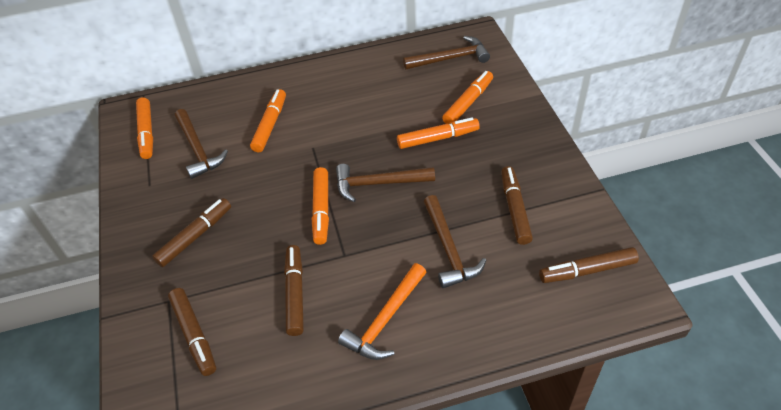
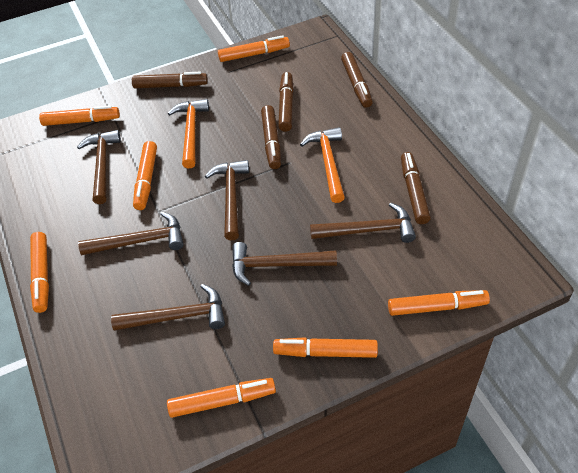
brown hammer: 4 -> 6
orange hammer: 1 -> 2
orange marker: 5 -> 7

